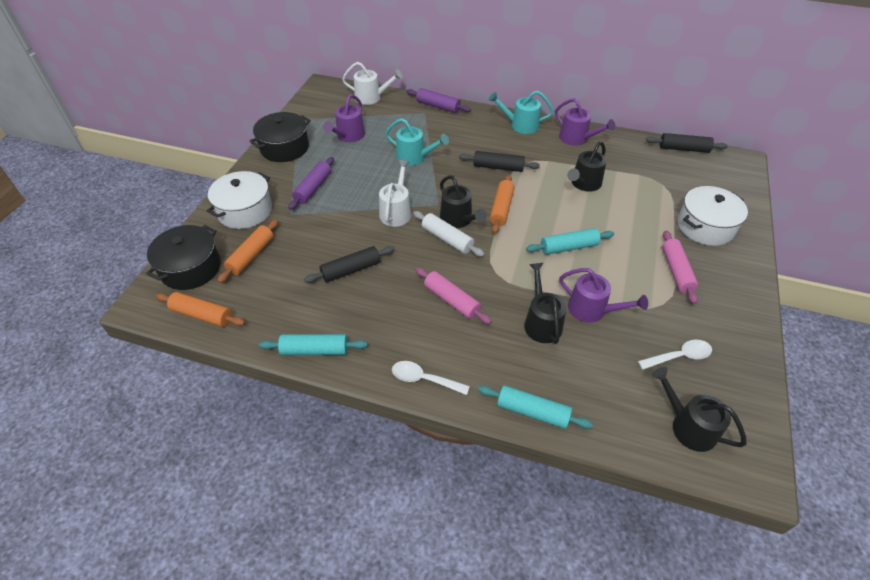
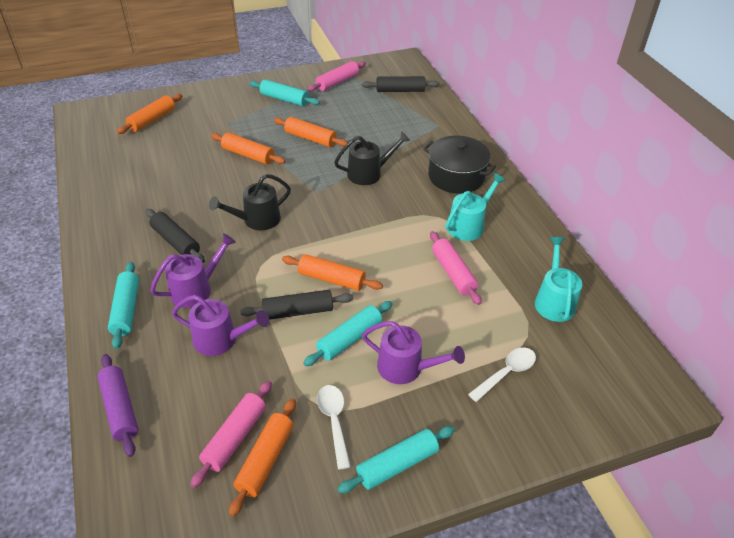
black pot: 2 -> 1
black watering can: 4 -> 2
orange rolling pin: 3 -> 5
pink rolling pin: 2 -> 3
purple rolling pin: 2 -> 1
turquoise rolling pin: 3 -> 4
white pot: 2 -> 0
white rolling pin: 1 -> 0
white watering can: 2 -> 0

